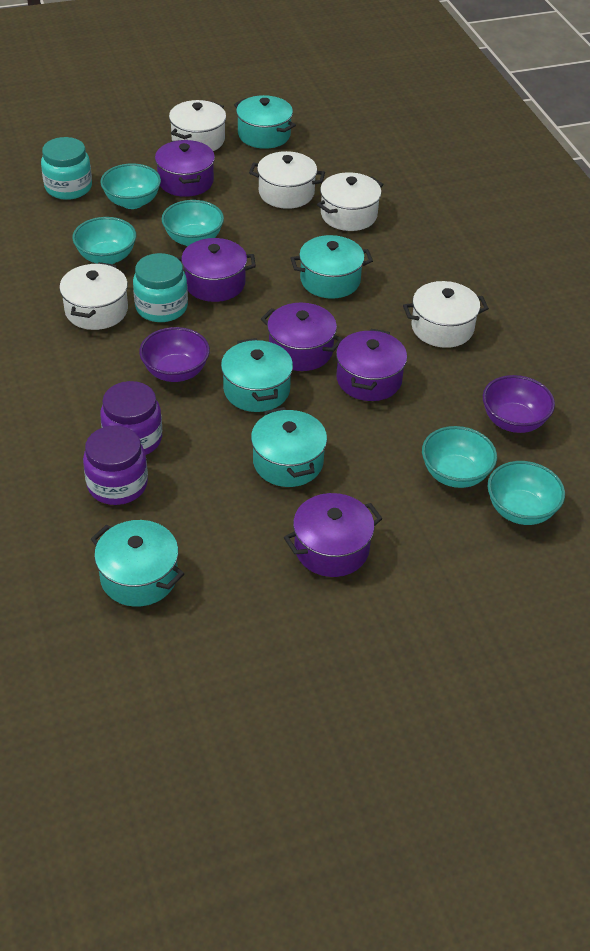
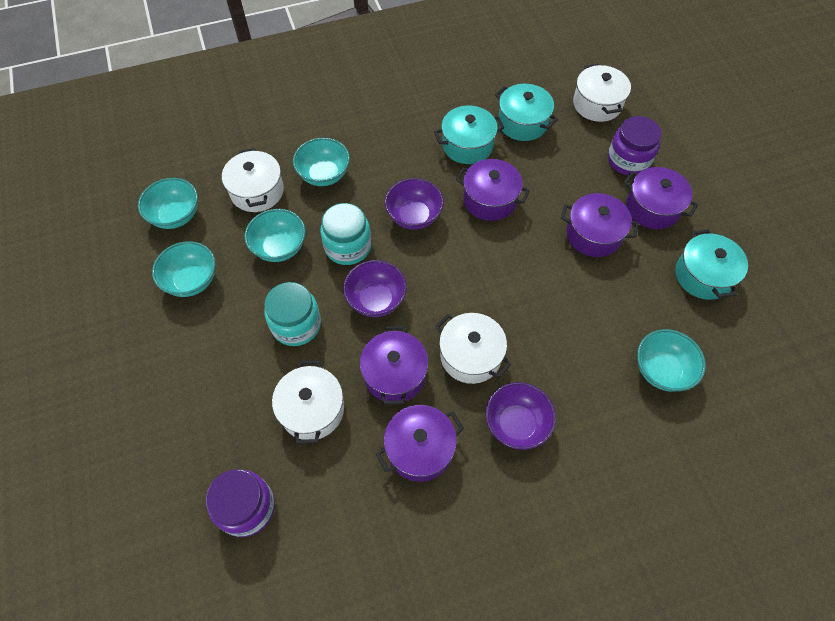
purple bowl: 2 -> 3
turquoise pot: 5 -> 3
white pot: 5 -> 4

